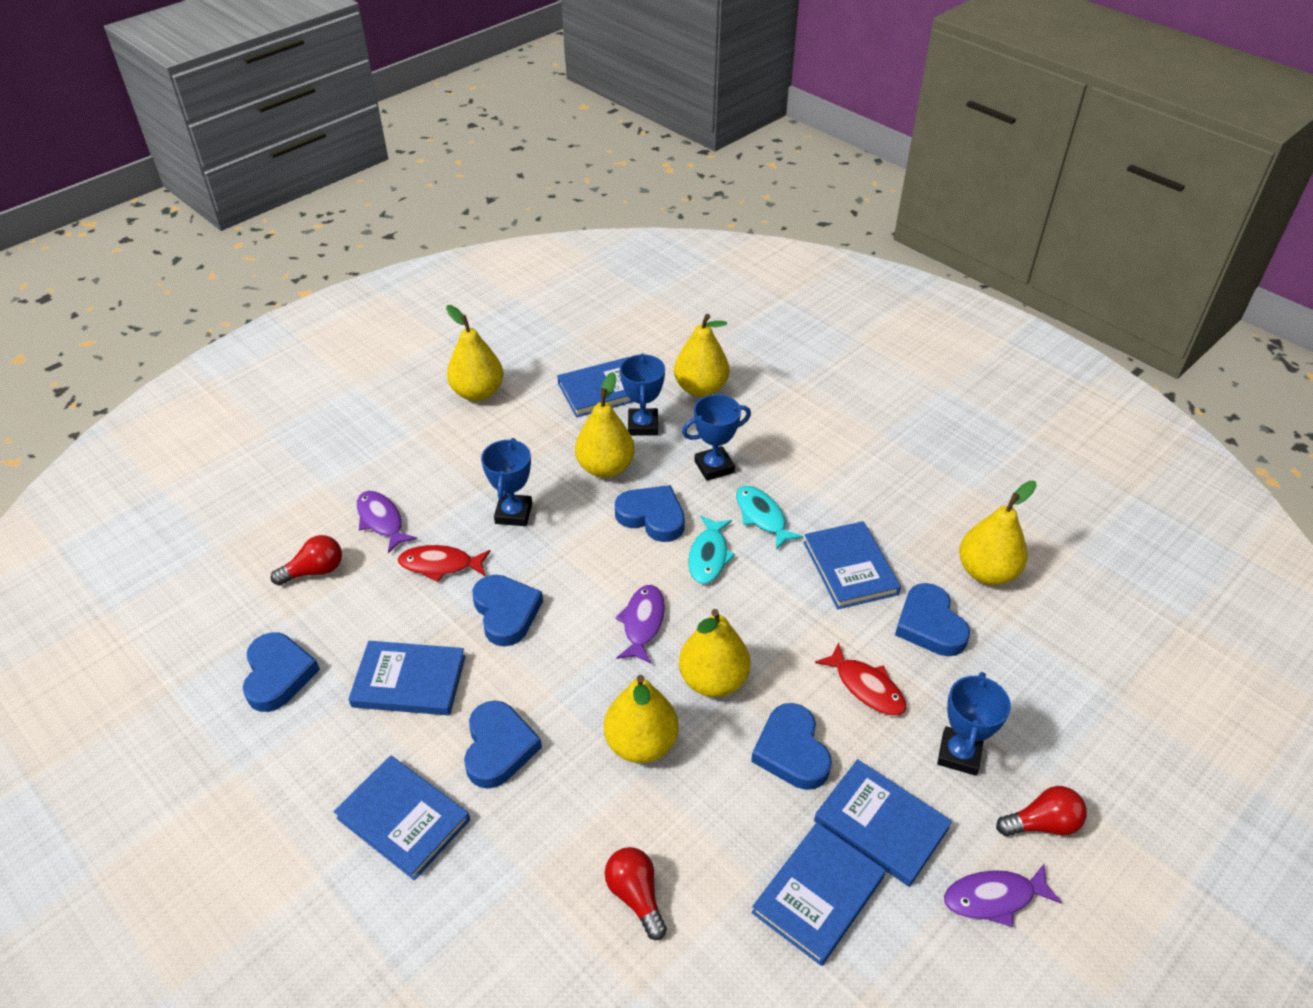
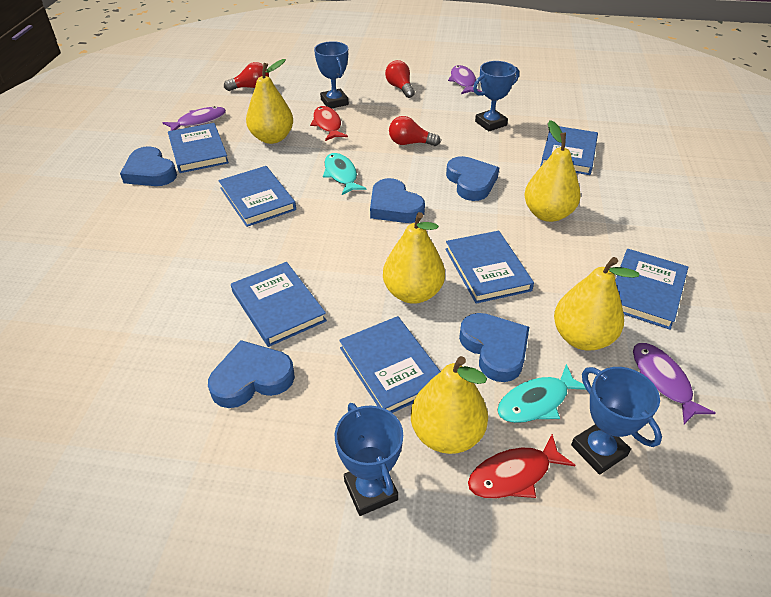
blue book: 6 -> 7
blue heart: 6 -> 5
yellow pear: 6 -> 5

